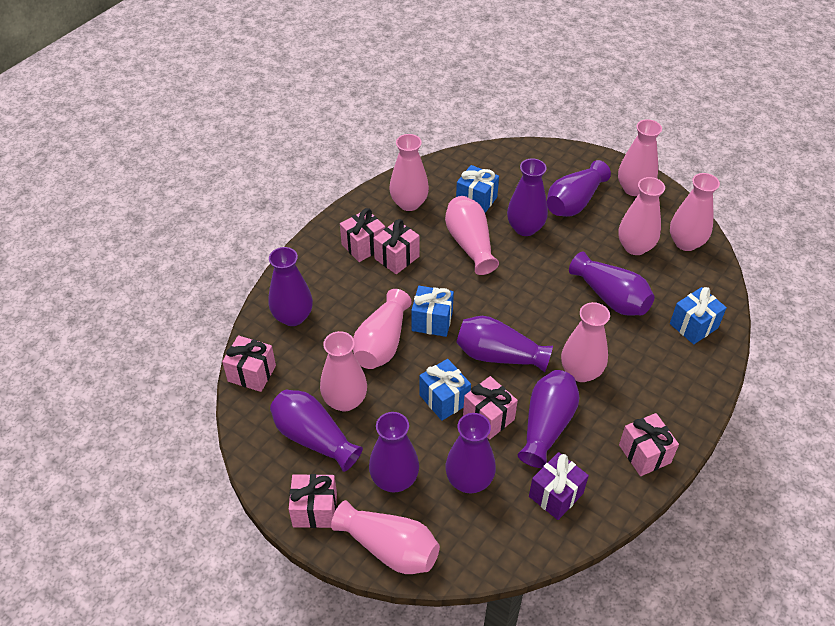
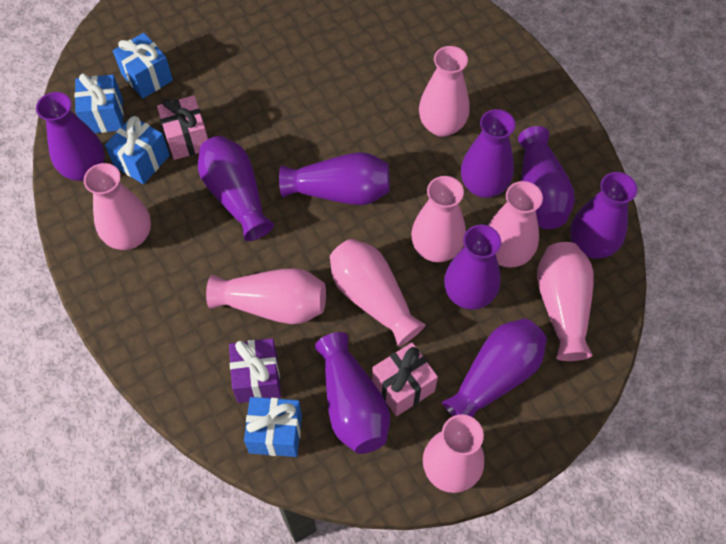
pink gift: 6 -> 2
pink vase: 9 -> 8

